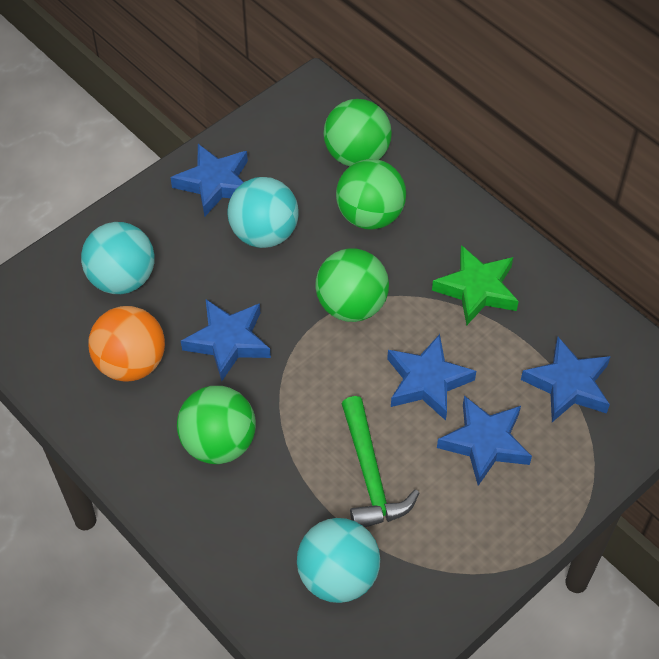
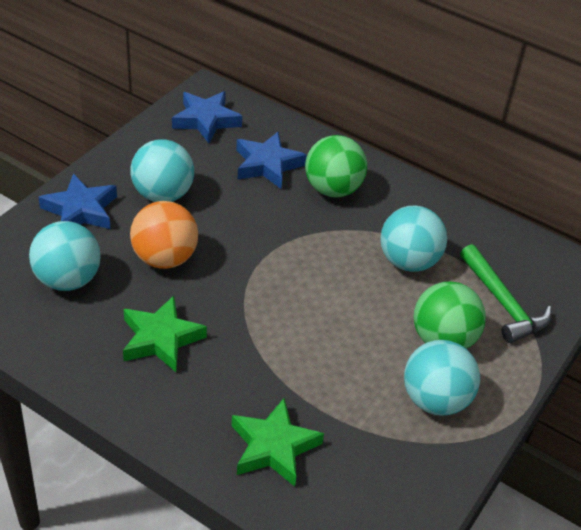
blue star: 5 -> 3
green ball: 4 -> 2
green star: 1 -> 2
turquoise ball: 3 -> 4

